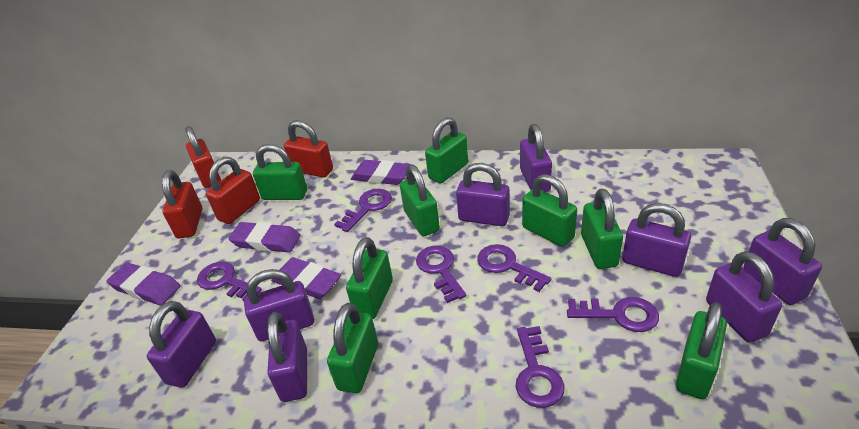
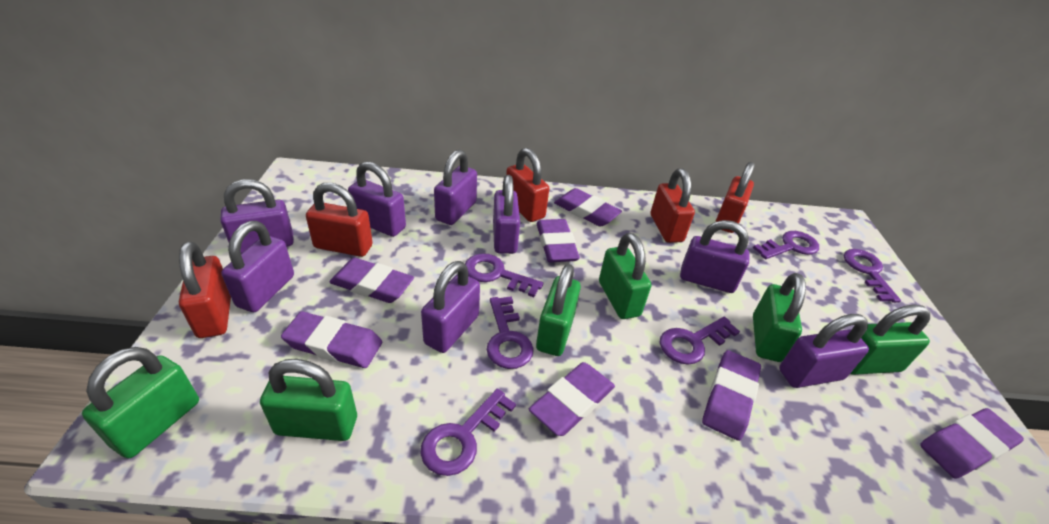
green padlock: 8 -> 6
purple eraser: 4 -> 7
red padlock: 4 -> 5

